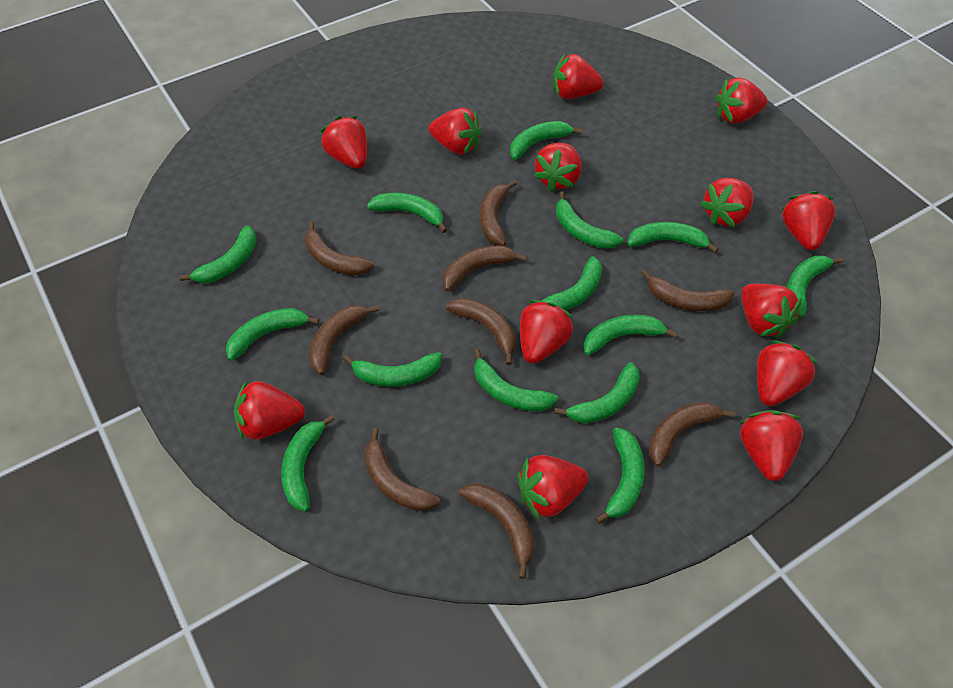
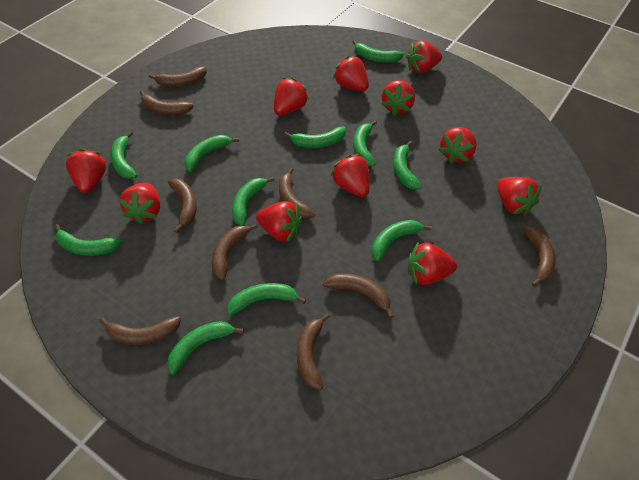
green banana: 14 -> 11
red strawberry: 13 -> 11

